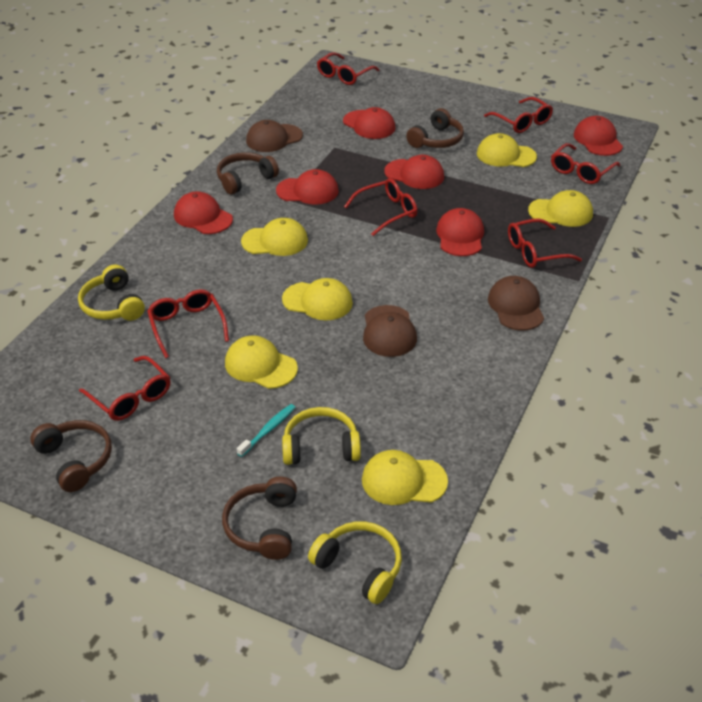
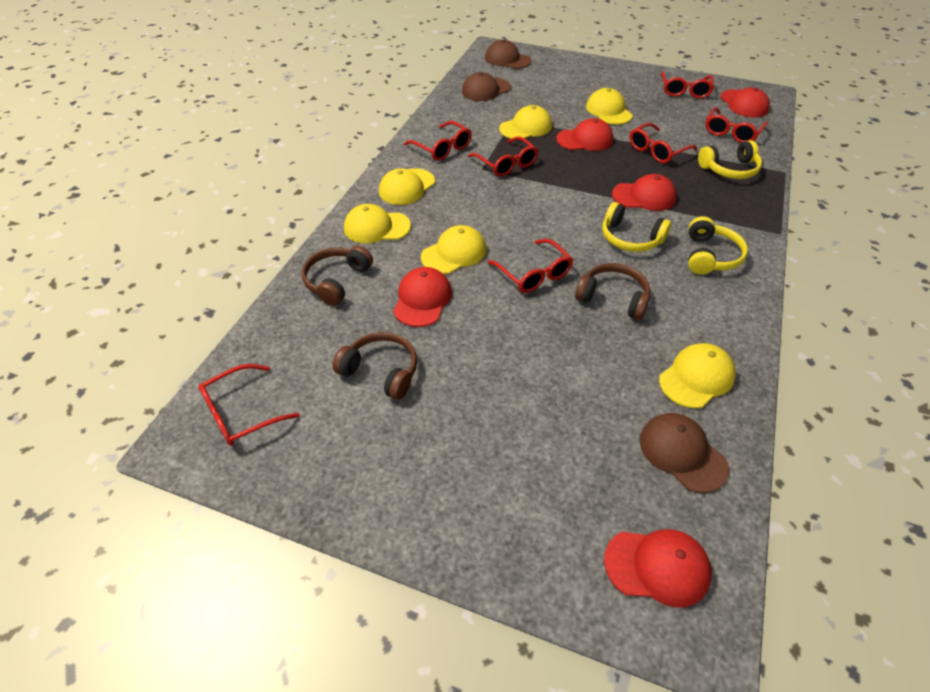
brown headphones: 4 -> 3
red cap: 6 -> 5
turquoise toothbrush: 1 -> 0

